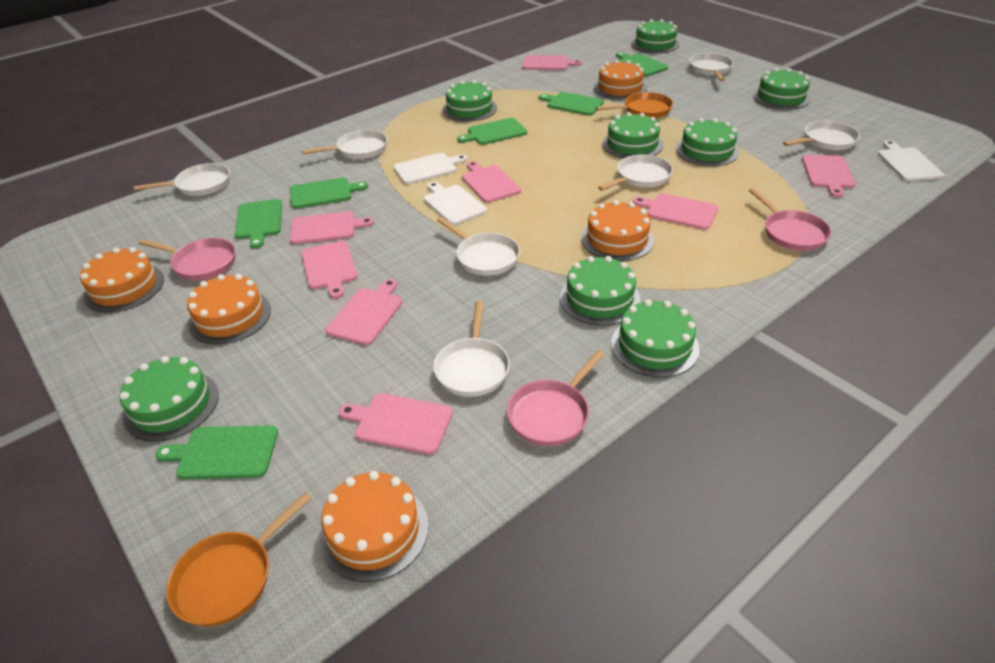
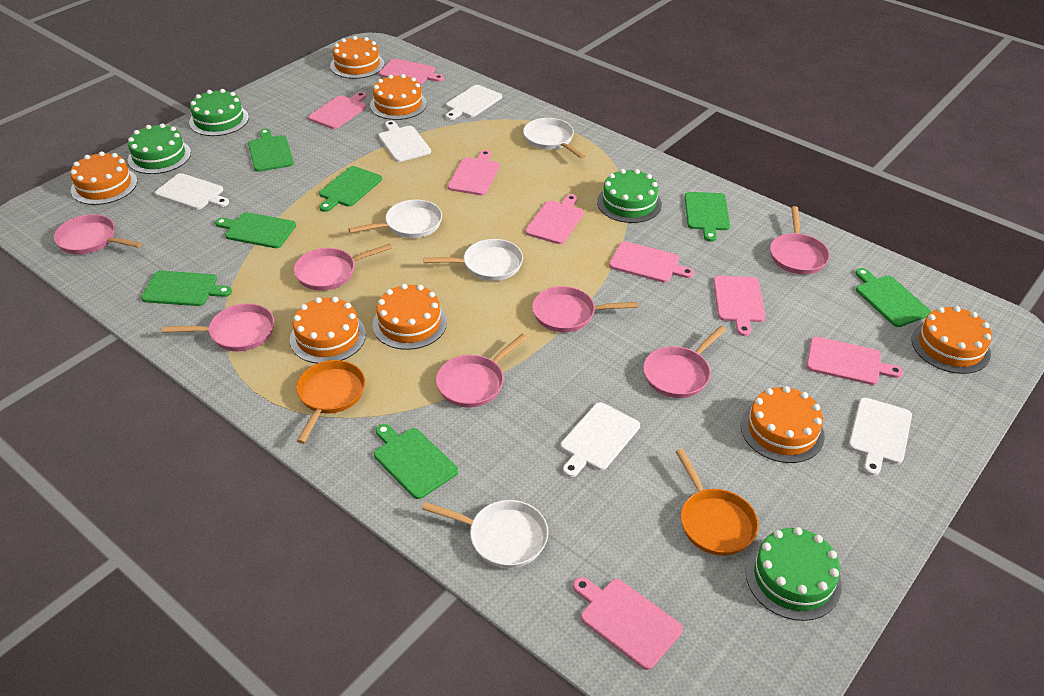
green cake: 8 -> 4
green cutting board: 6 -> 7
orange cake: 5 -> 7
pink pan: 3 -> 7
white cutting board: 3 -> 5
white pan: 7 -> 4

